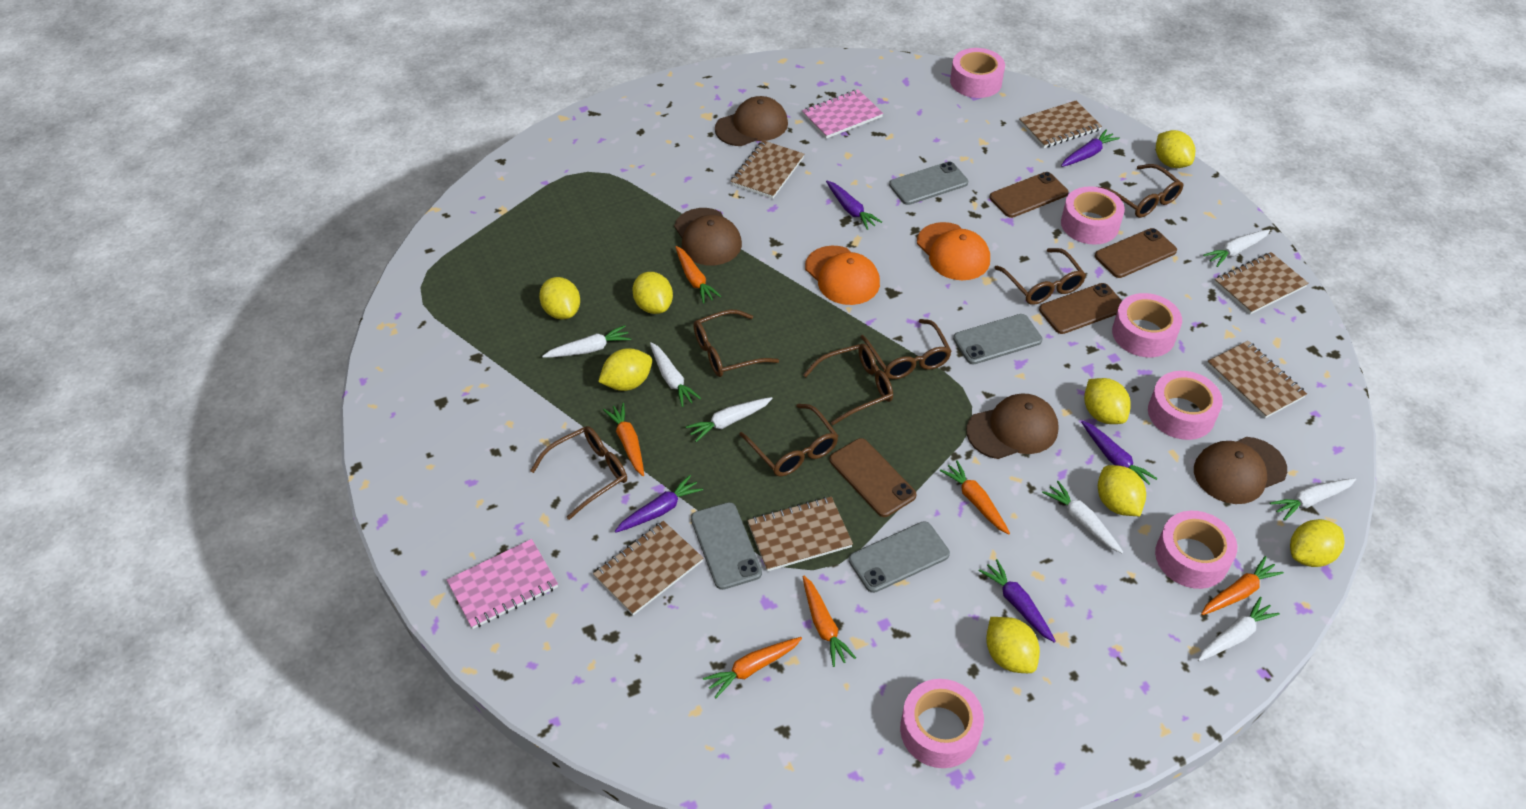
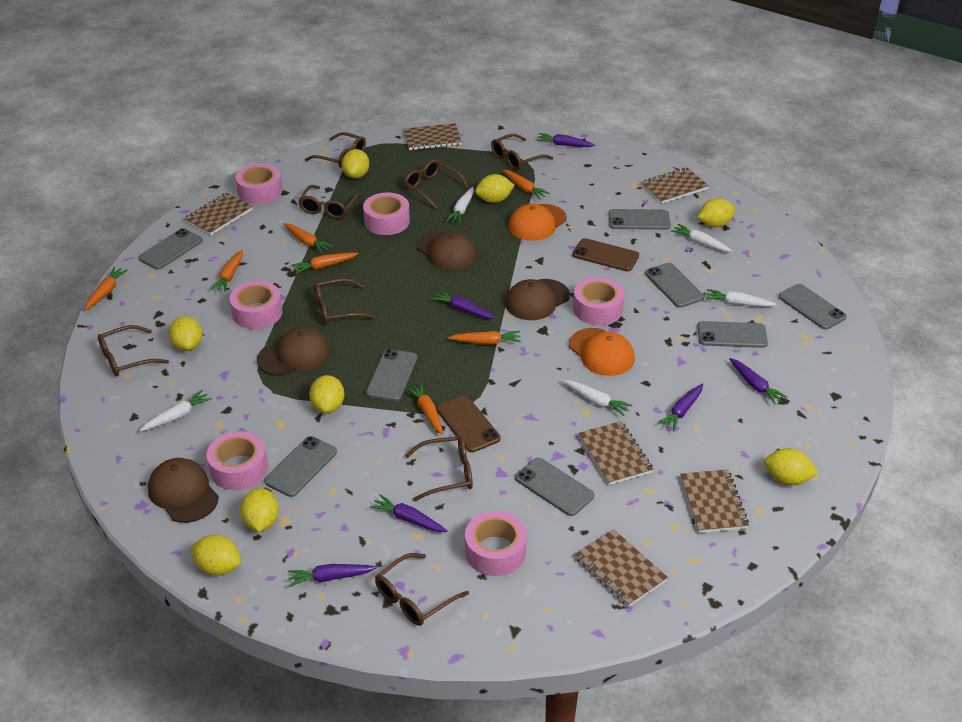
brown glasses: 7 -> 8
brown phone: 4 -> 2
grey phone: 4 -> 8
orange carrot: 6 -> 7
pink notebook: 2 -> 0
purple carrot: 5 -> 6
white carrot: 7 -> 5

